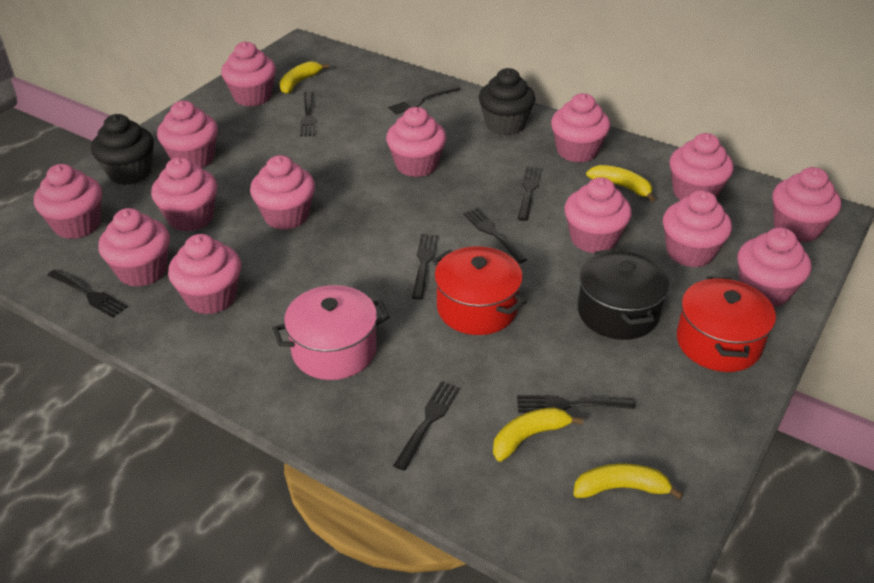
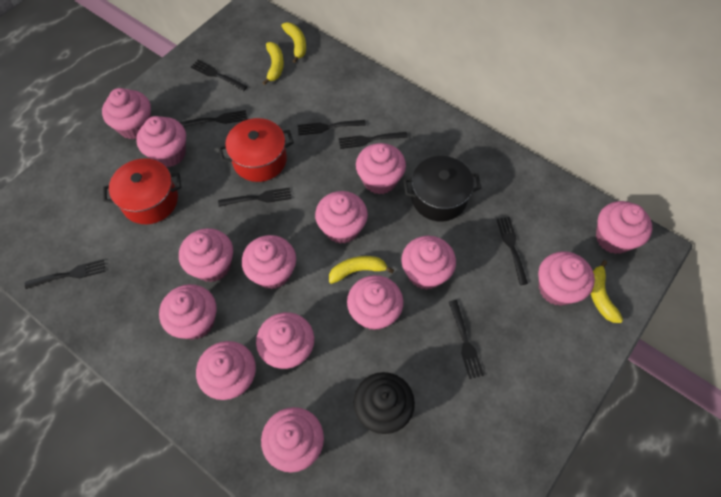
black cupcake: 2 -> 1
pink pot: 1 -> 0

